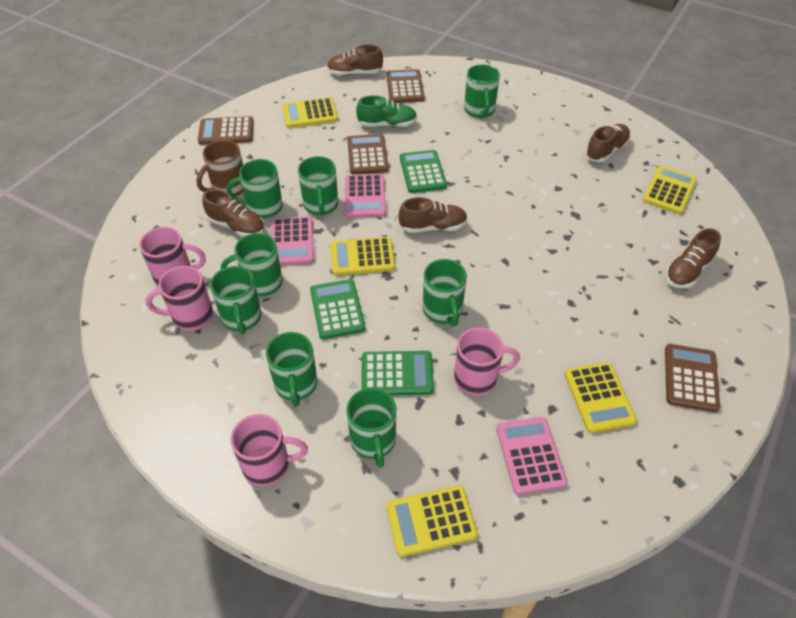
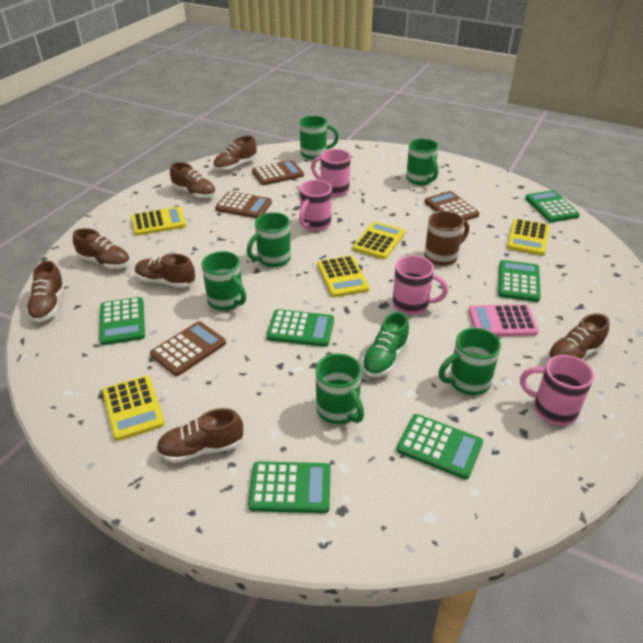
brown shoe: 5 -> 7
green calculator: 3 -> 6
green mug: 8 -> 6
pink calculator: 3 -> 1

